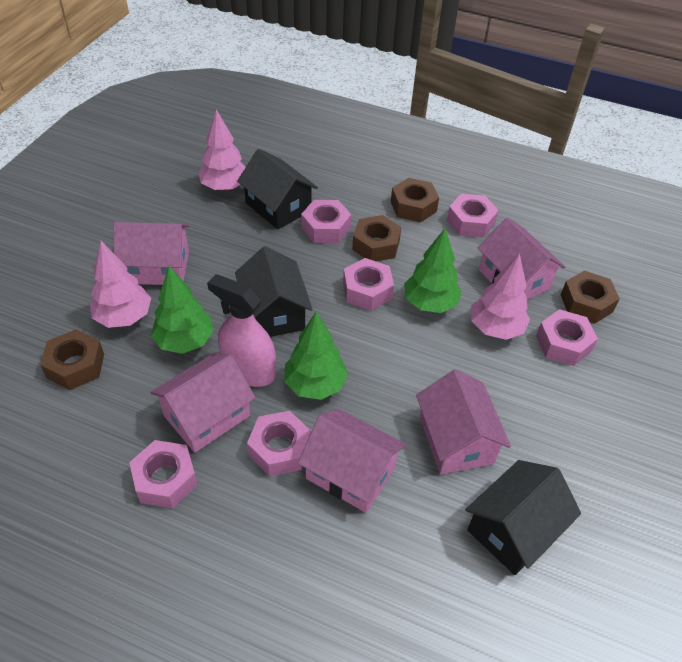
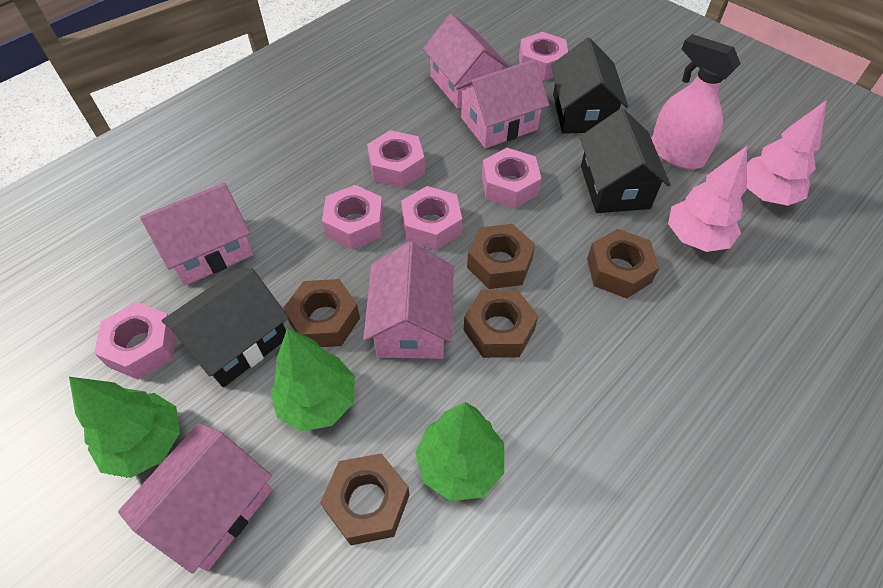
brown nut: 4 -> 5
pink tree: 3 -> 2

